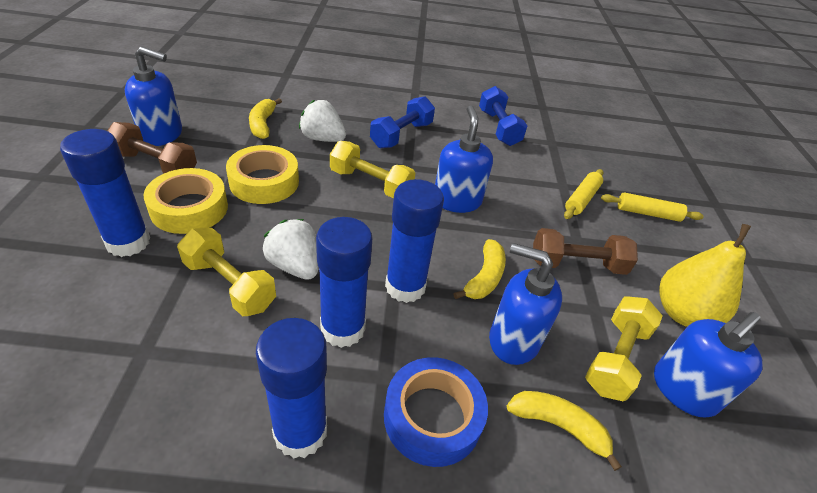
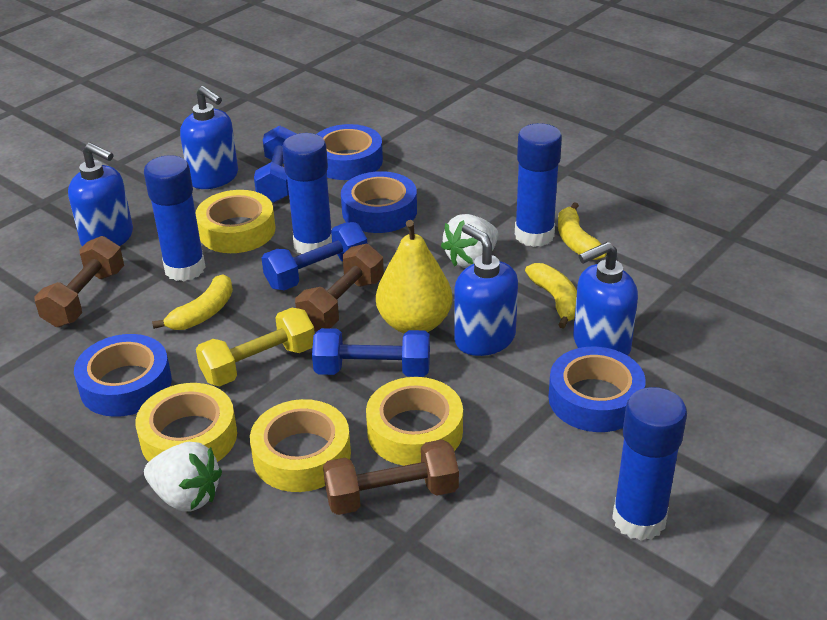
blue dumbbell: 2 -> 3
blue tape: 1 -> 4
brown dumbbell: 2 -> 3
yellow dumbbell: 3 -> 1
yellow rolling pin: 2 -> 0
yellow tape: 2 -> 4

